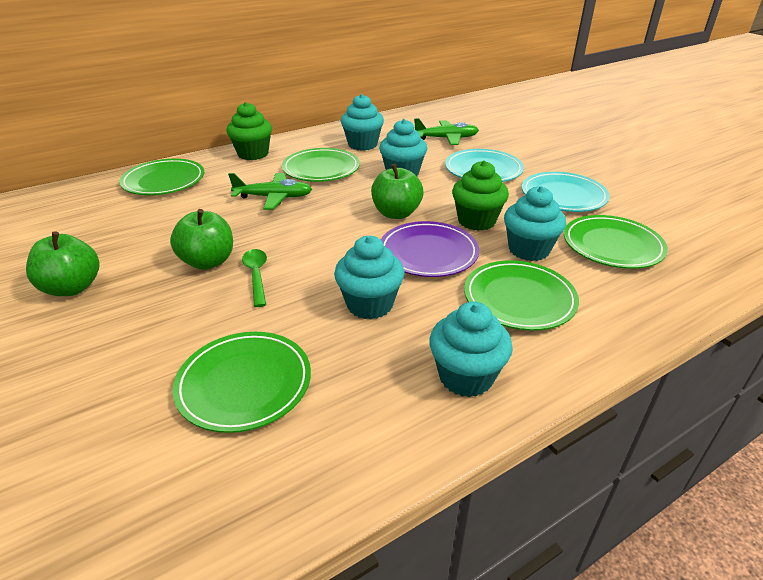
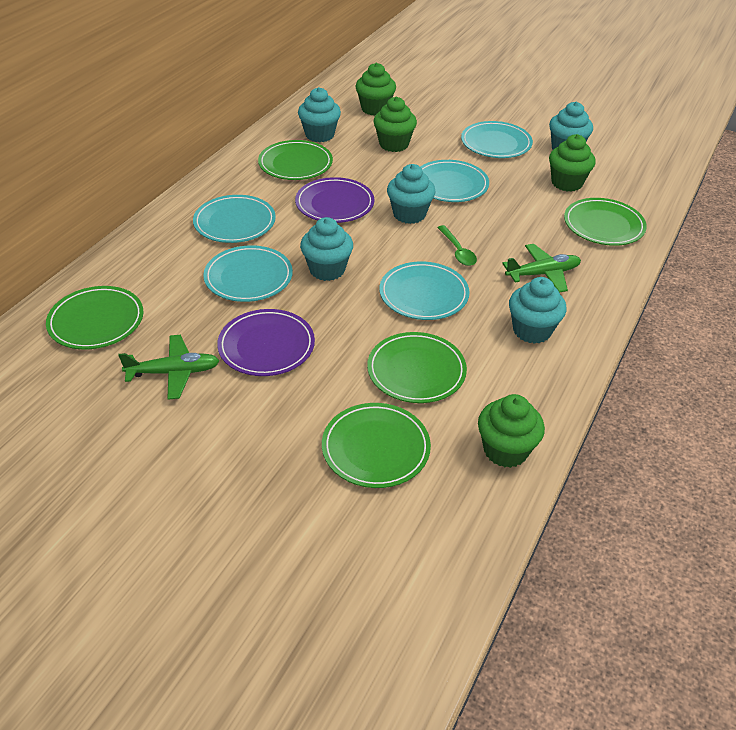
green apple: 3 -> 0
green cupcake: 2 -> 4
purple plate: 1 -> 2
turquoise plate: 2 -> 5

